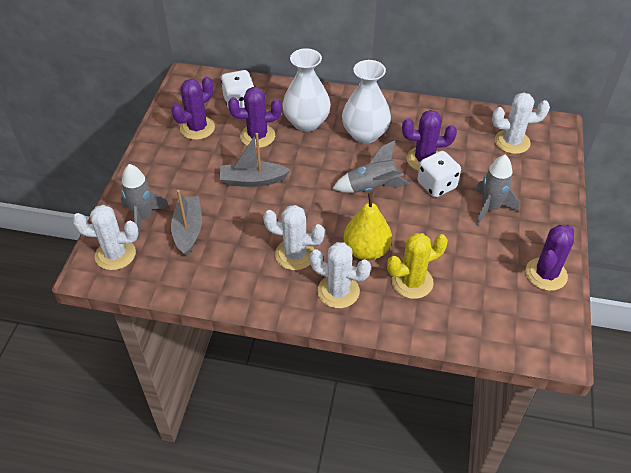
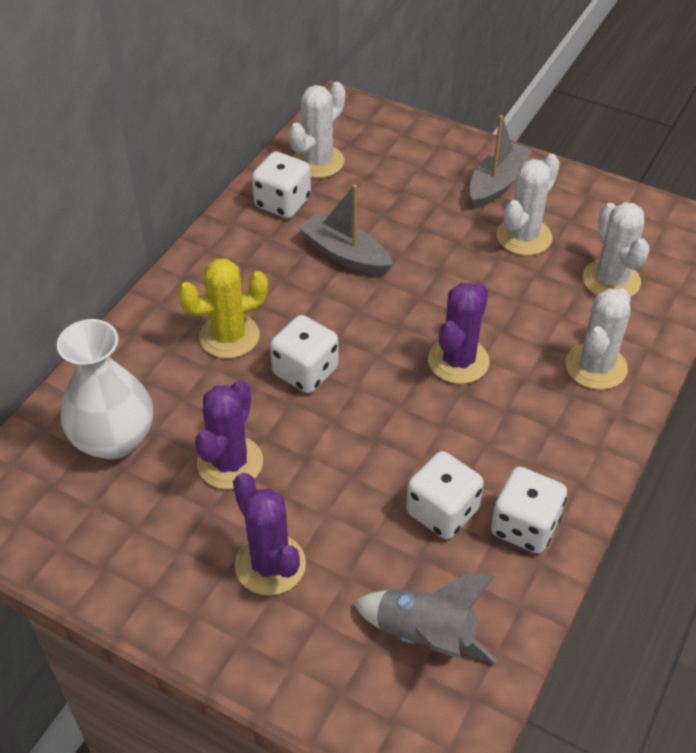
grey rocket: 3 -> 1
purple cactus: 4 -> 3
white dice: 2 -> 4
white vase: 2 -> 1
yellow pear: 1 -> 0

